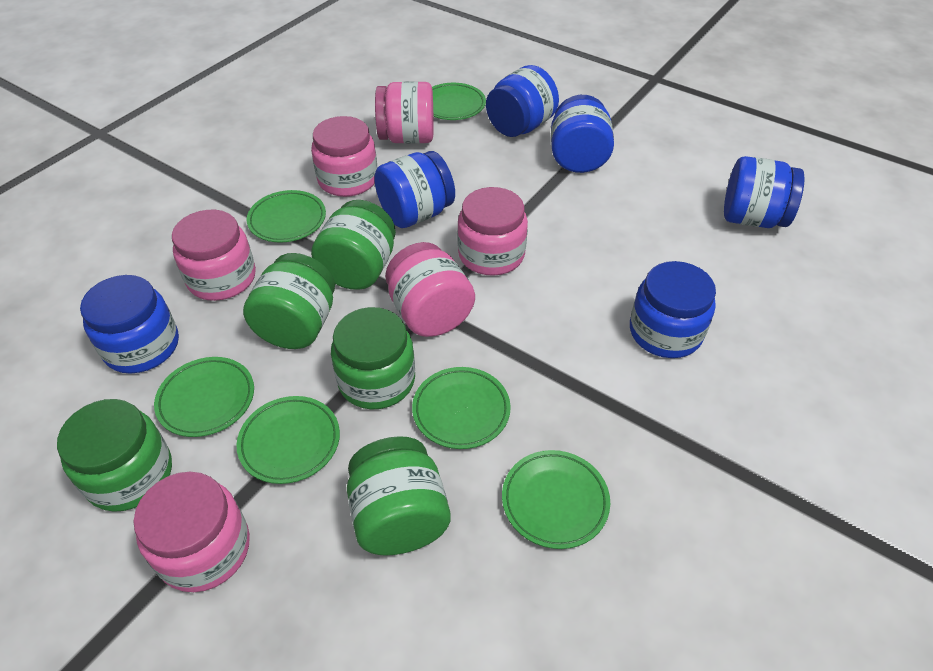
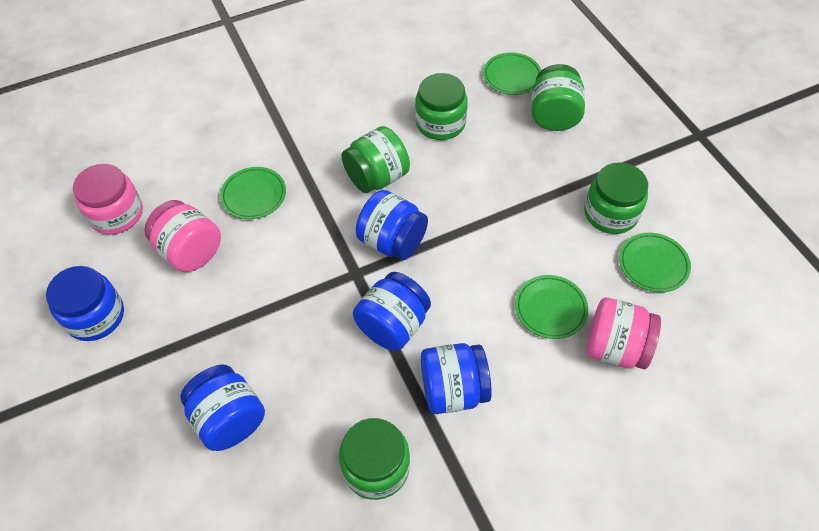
blue jar: 6 -> 5
green plate: 6 -> 4
pink jar: 6 -> 3

